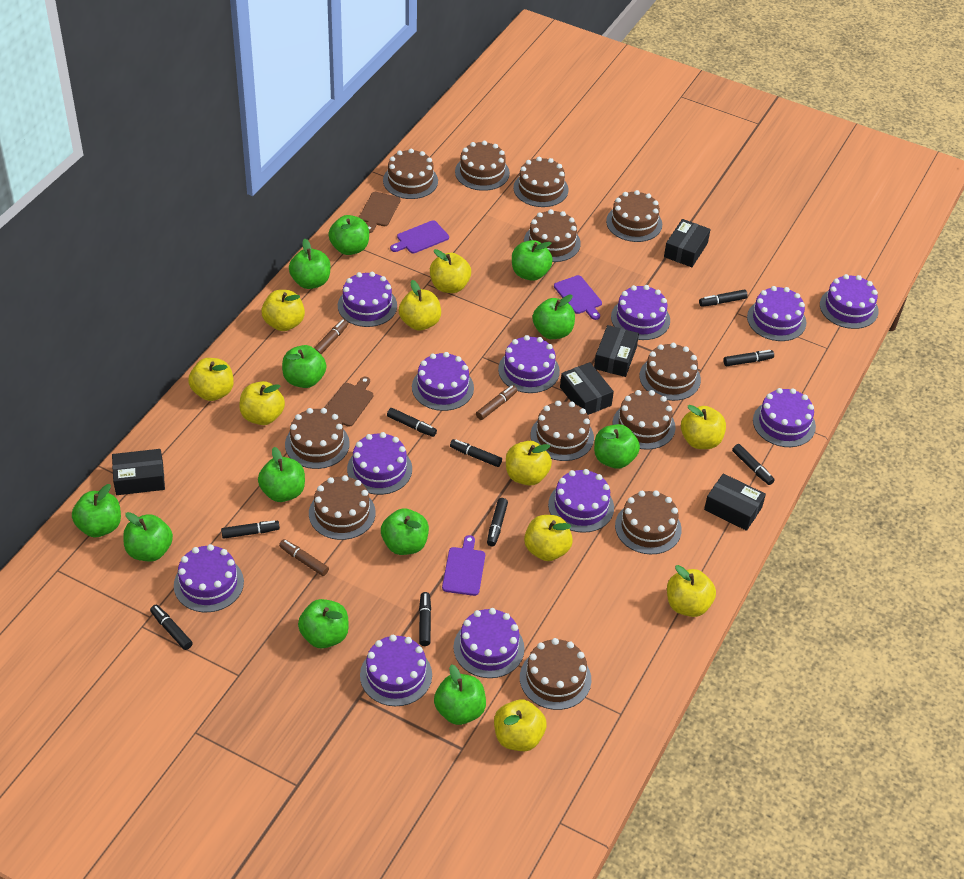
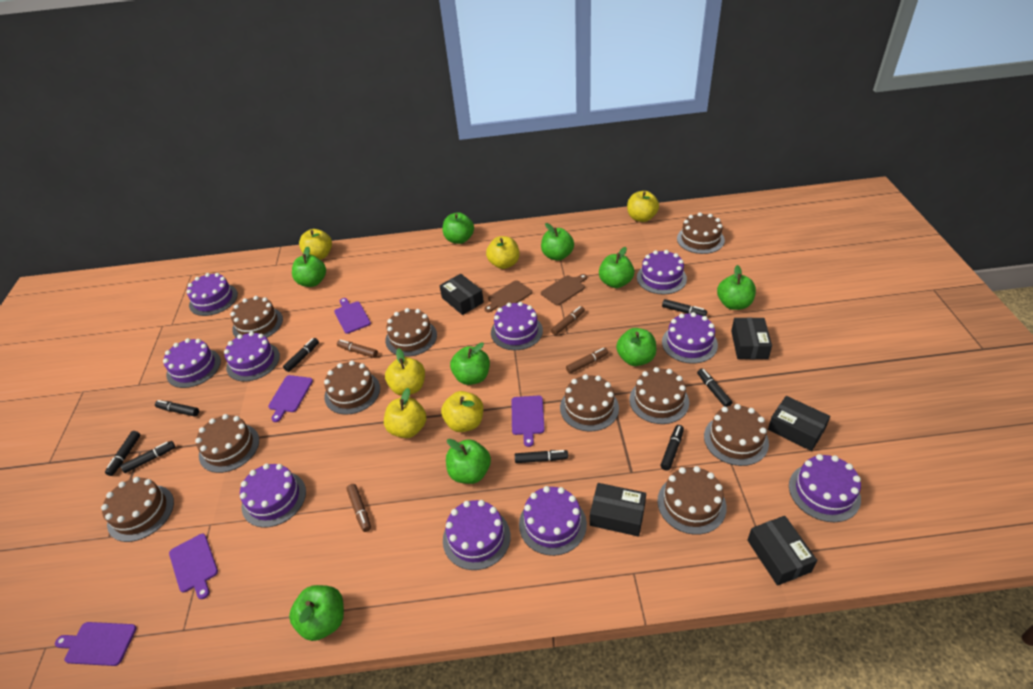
black marker: 9 -> 8
brown cake: 12 -> 10
brown marker: 3 -> 4
green apple: 12 -> 9
purple cake: 12 -> 10
purple cutting board: 3 -> 5
yellow apple: 10 -> 6

